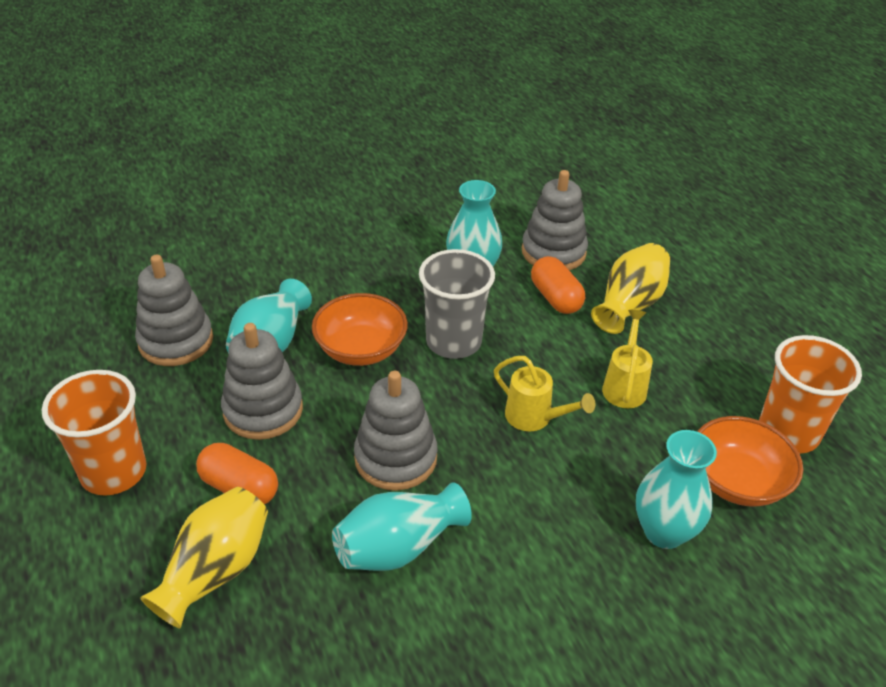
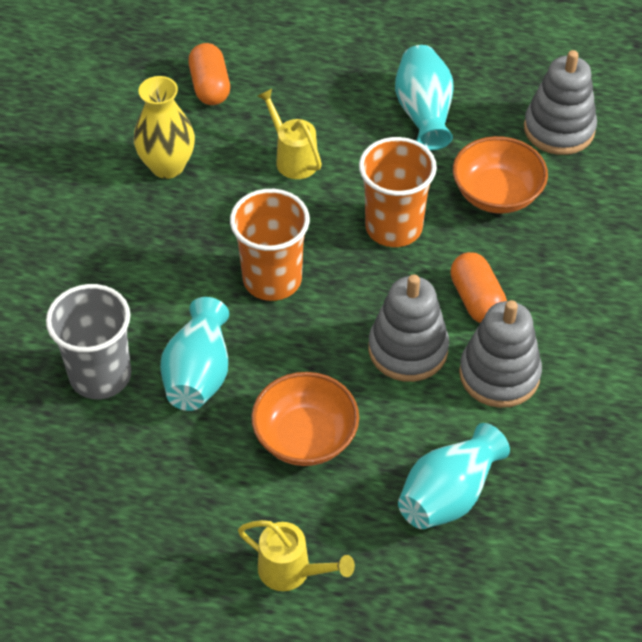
grey stacking toy: 4 -> 3
turquoise vase: 4 -> 3
yellow vase: 2 -> 1

